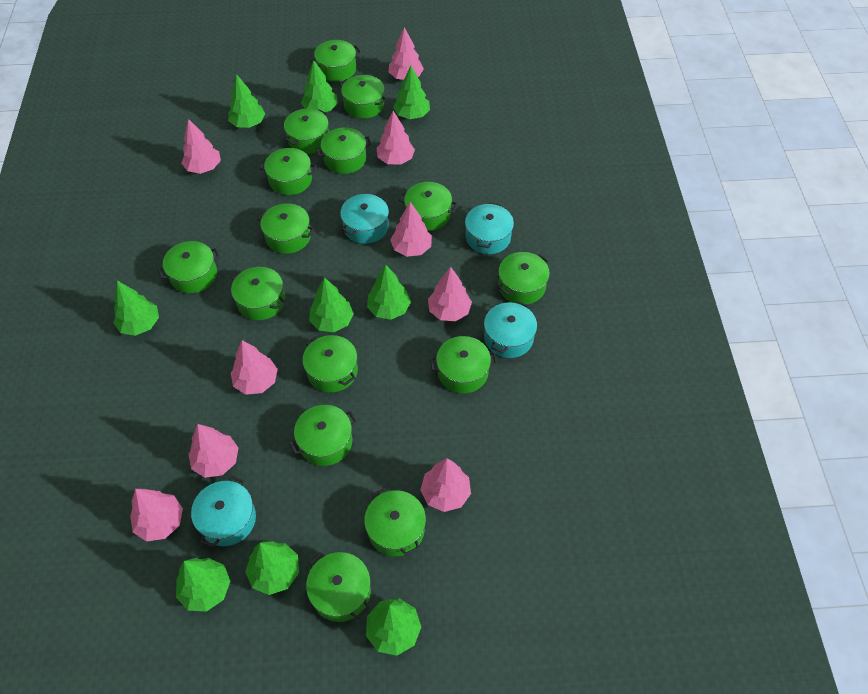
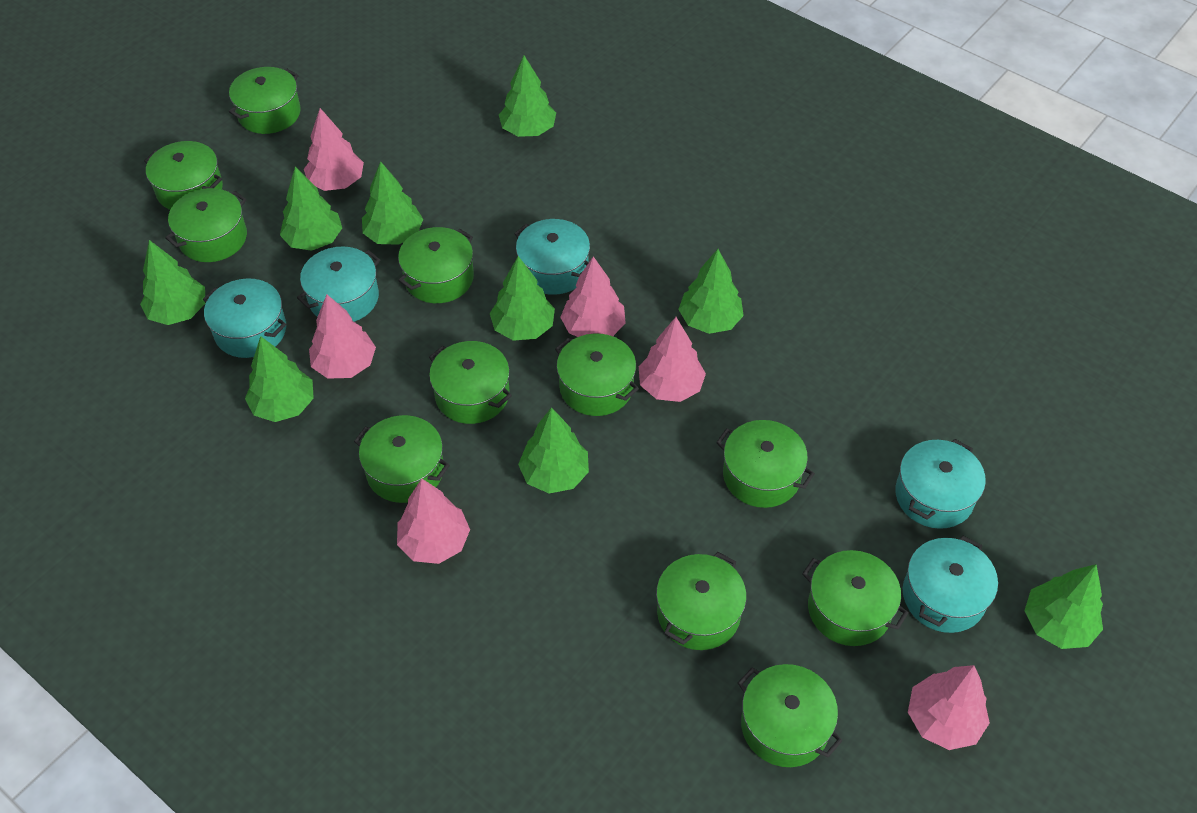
green pot: 15 -> 11
pink tree: 9 -> 6
turquoise pot: 4 -> 5

